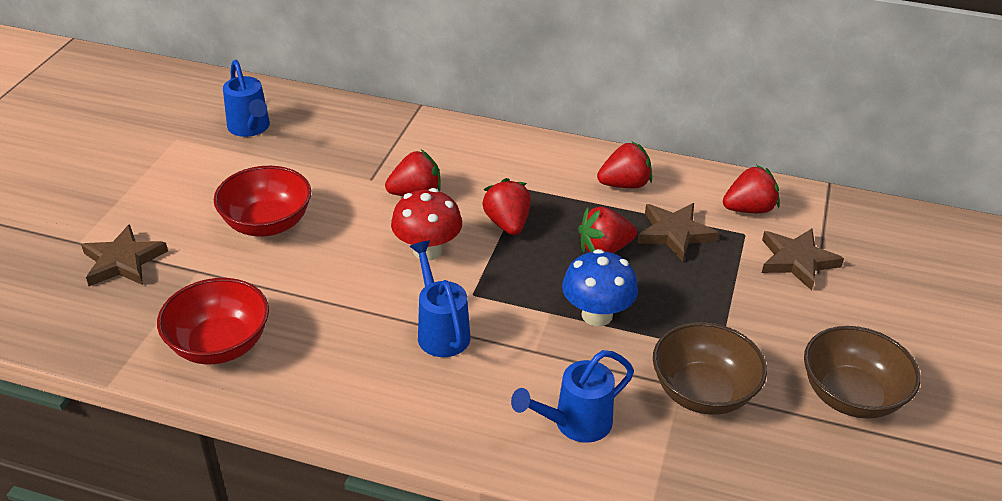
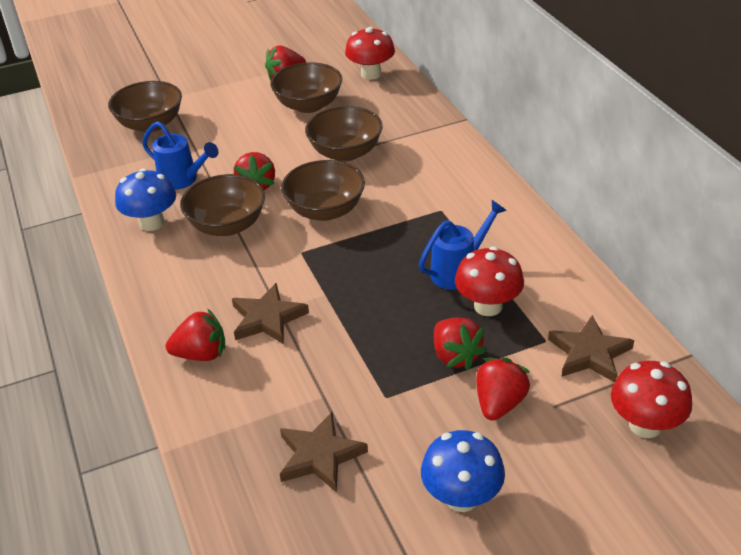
blue mushroom: 1 -> 2
blue watering can: 3 -> 2
brown bowl: 2 -> 5
red bowl: 2 -> 0
red mushroom: 1 -> 3

